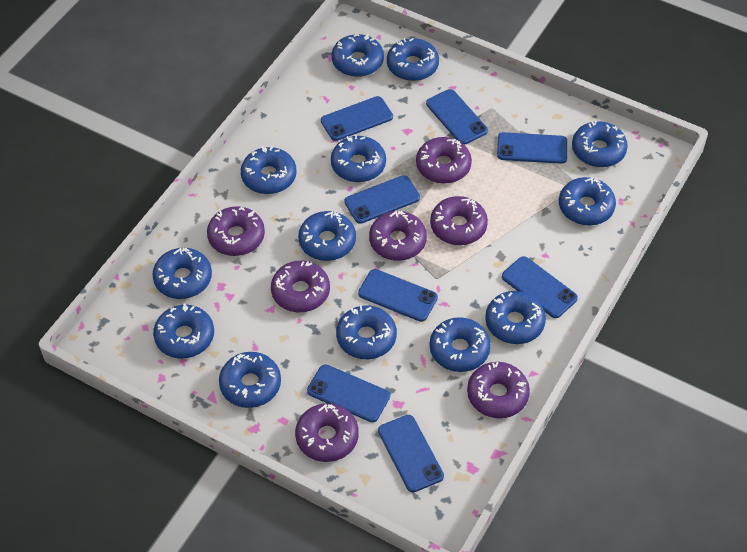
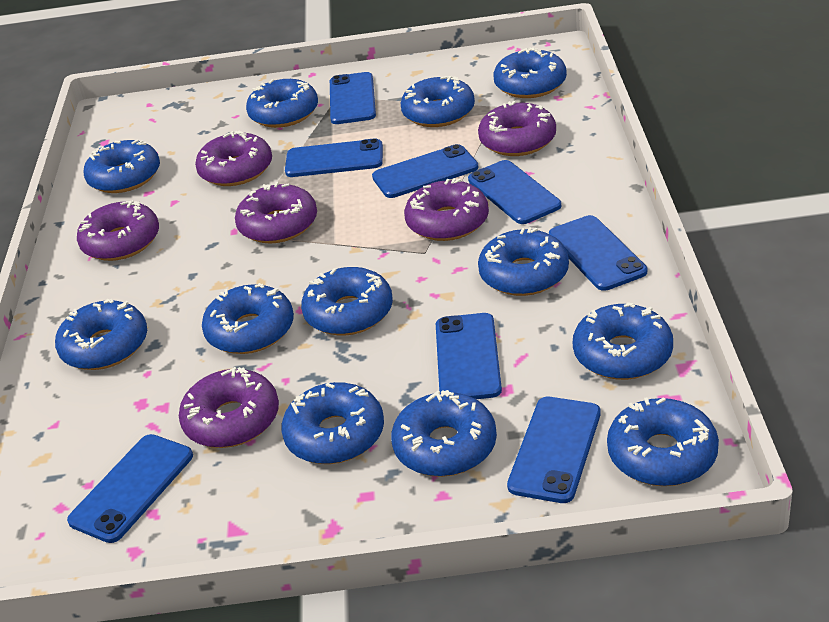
blue donut: 13 -> 12
purple donut: 7 -> 6

